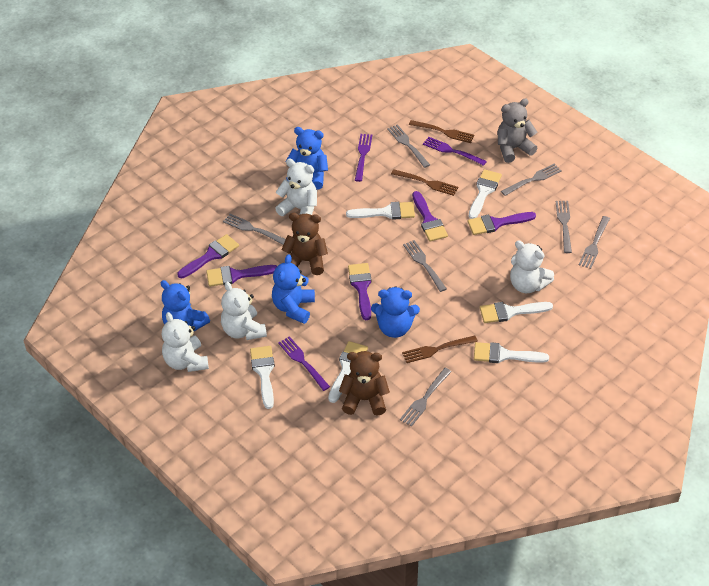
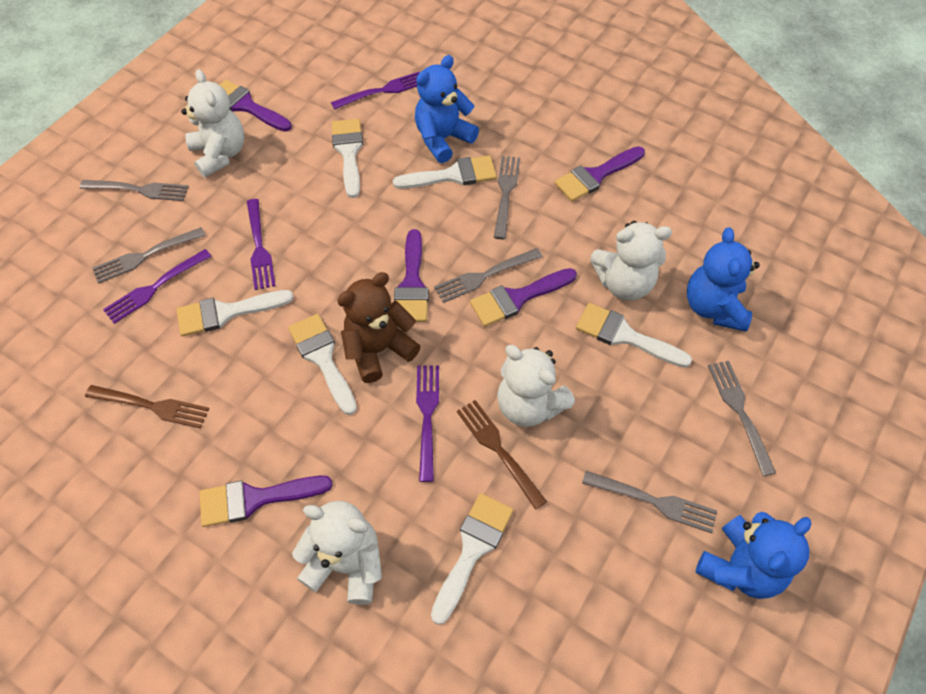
blue teddy bear: 4 -> 3
brown fork: 3 -> 2
brown teddy bear: 2 -> 1
grey fork: 7 -> 6
grey teddy bear: 1 -> 0
purple fork: 3 -> 4

